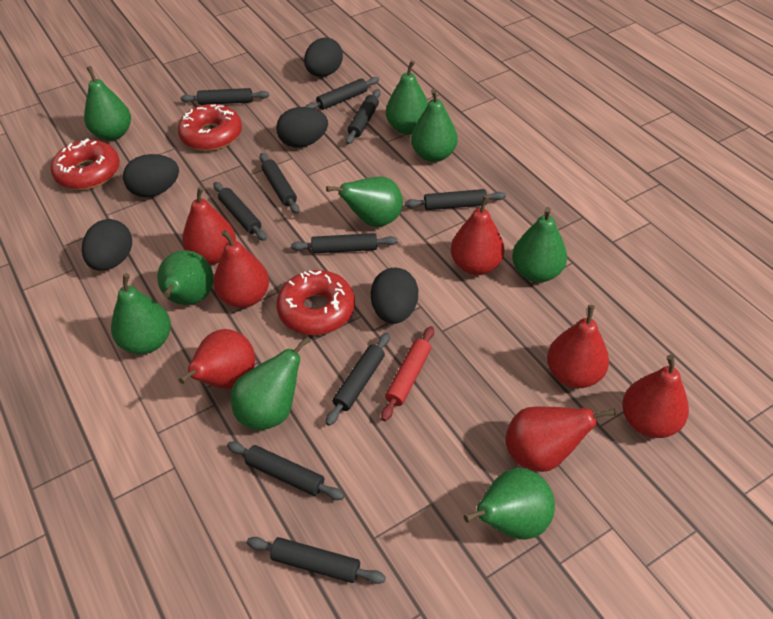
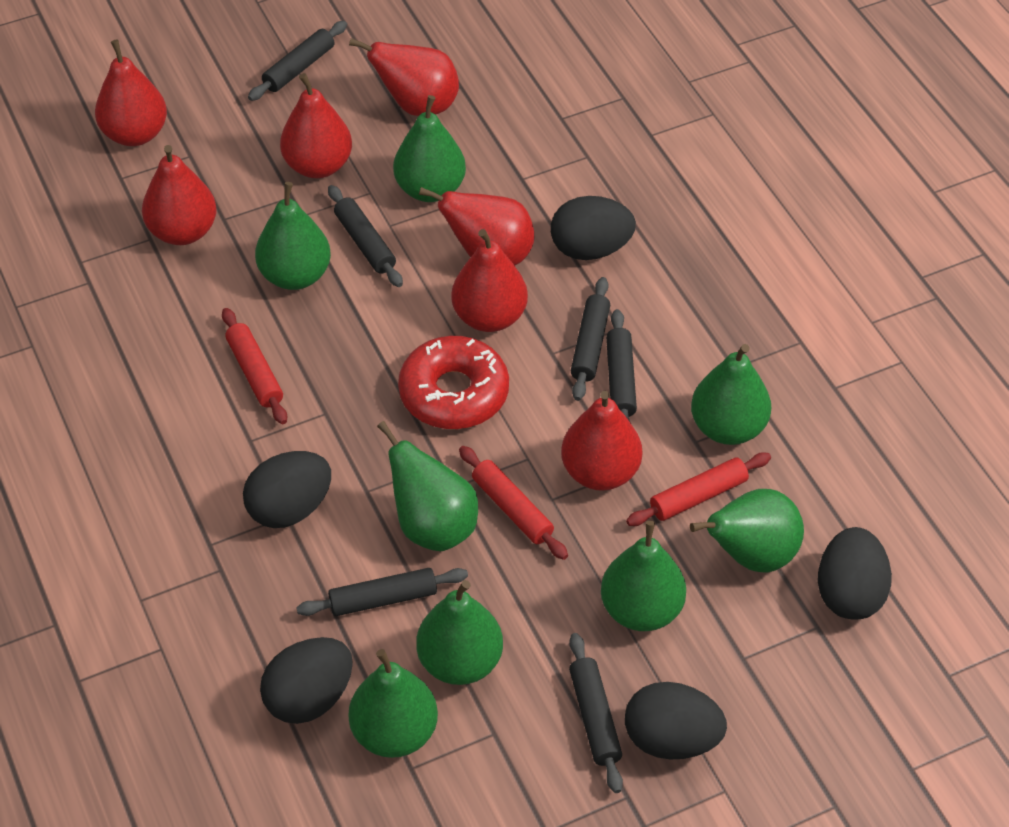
black rolling pin: 10 -> 6
green pear: 9 -> 8
red donut: 3 -> 1
red rolling pin: 1 -> 3

